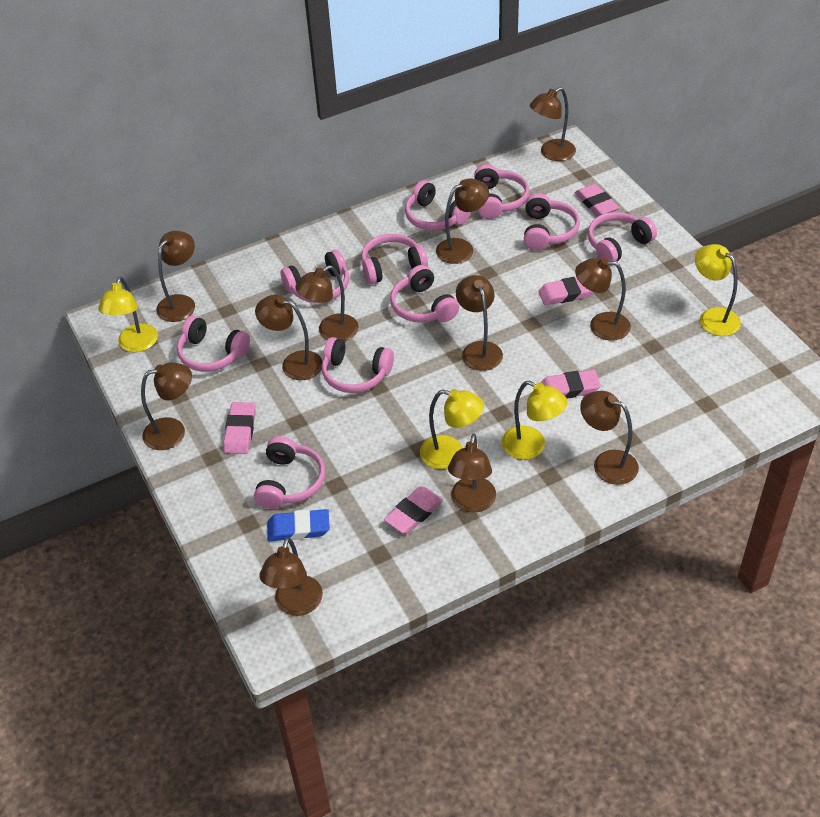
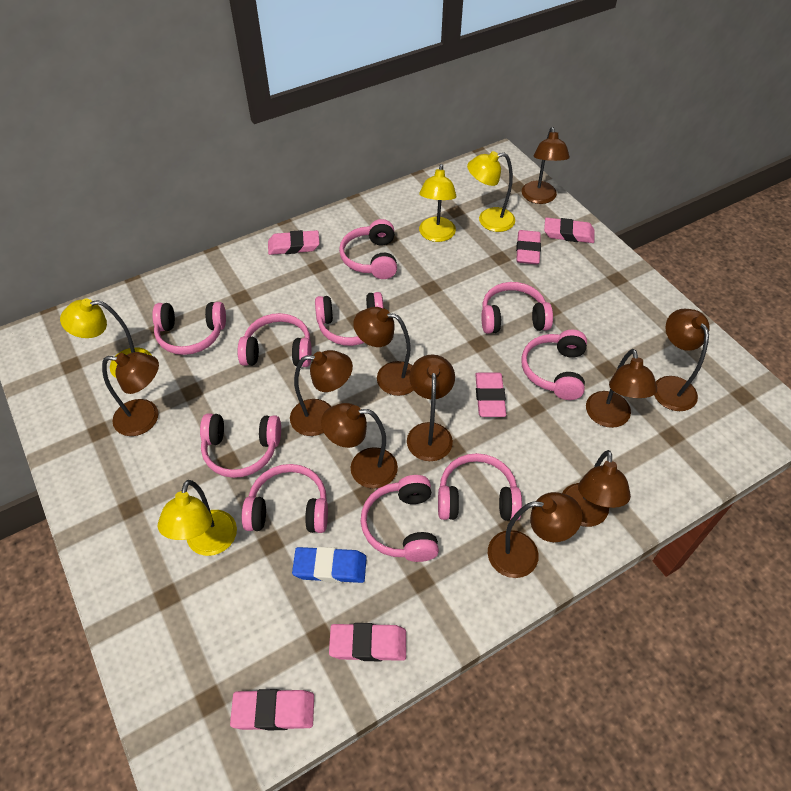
brown lamp: 11 -> 10
pink eraser: 5 -> 6

